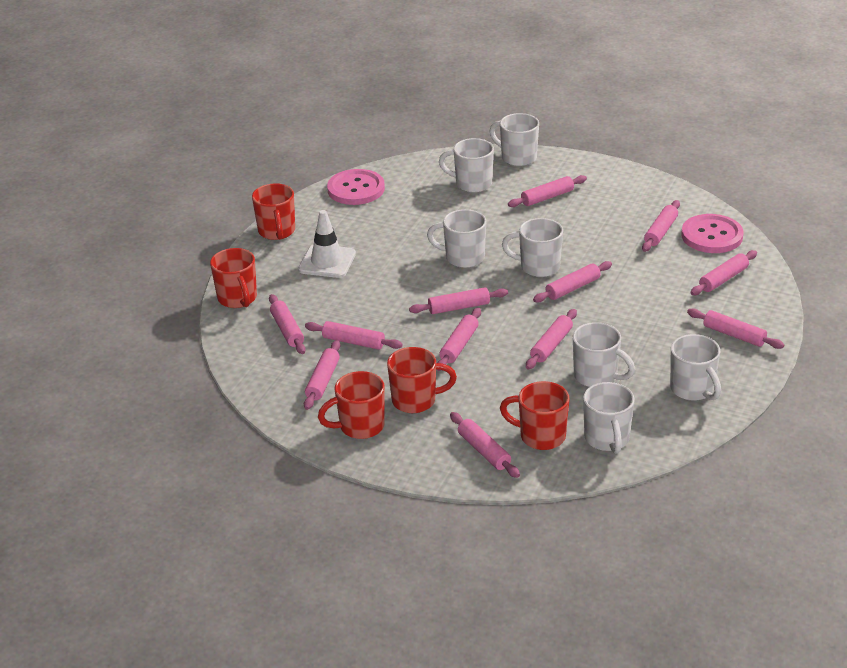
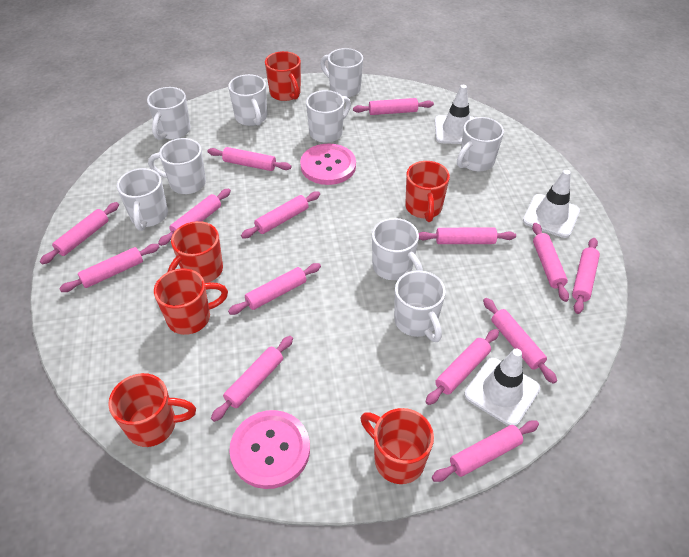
pink rolling pin: 12 -> 14
red mug: 5 -> 6
white mug: 7 -> 9
white traffic cone: 1 -> 3

